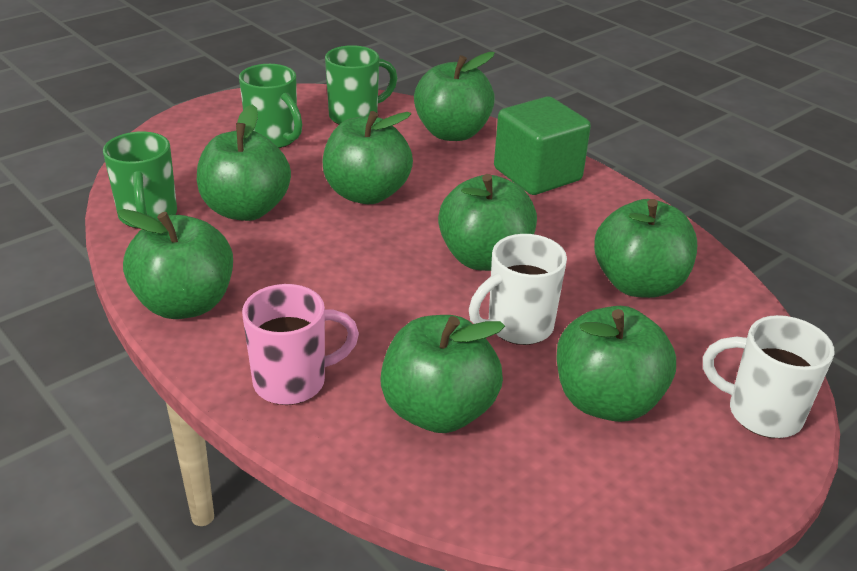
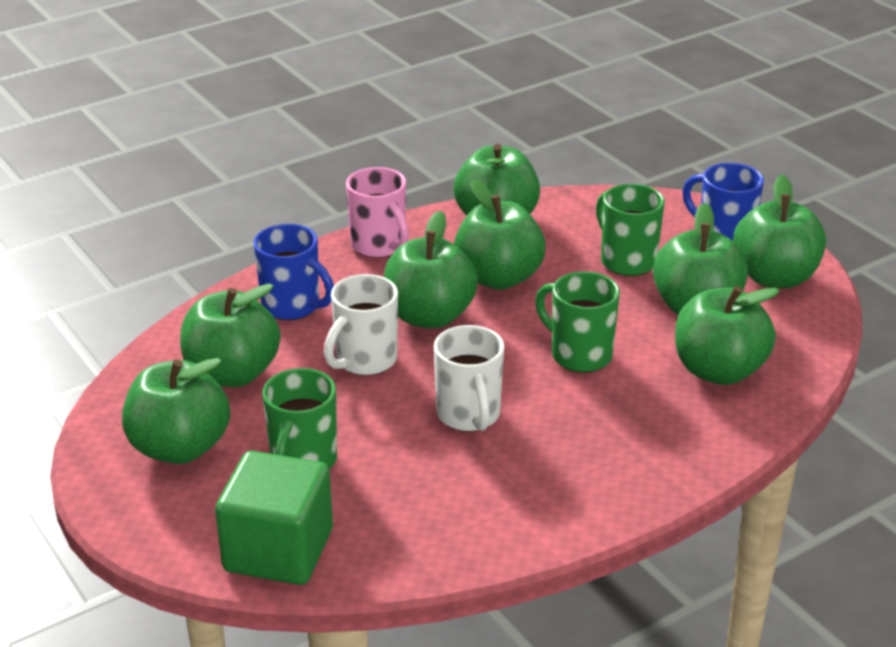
blue mug: 0 -> 2

